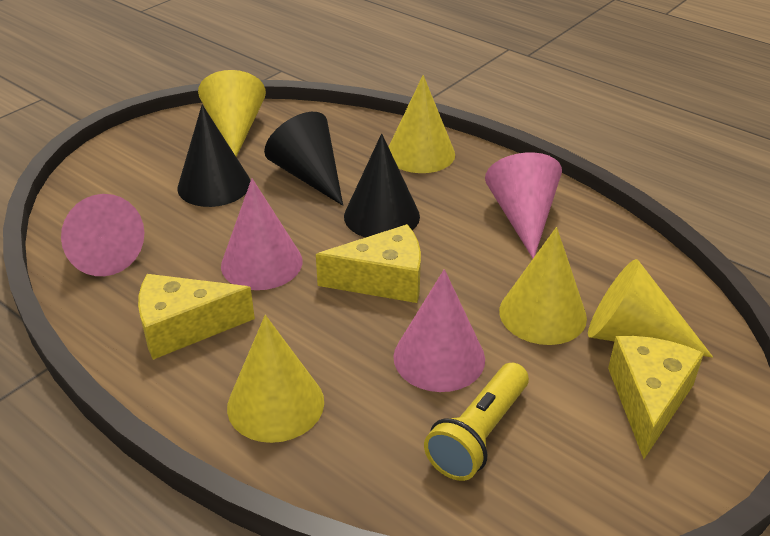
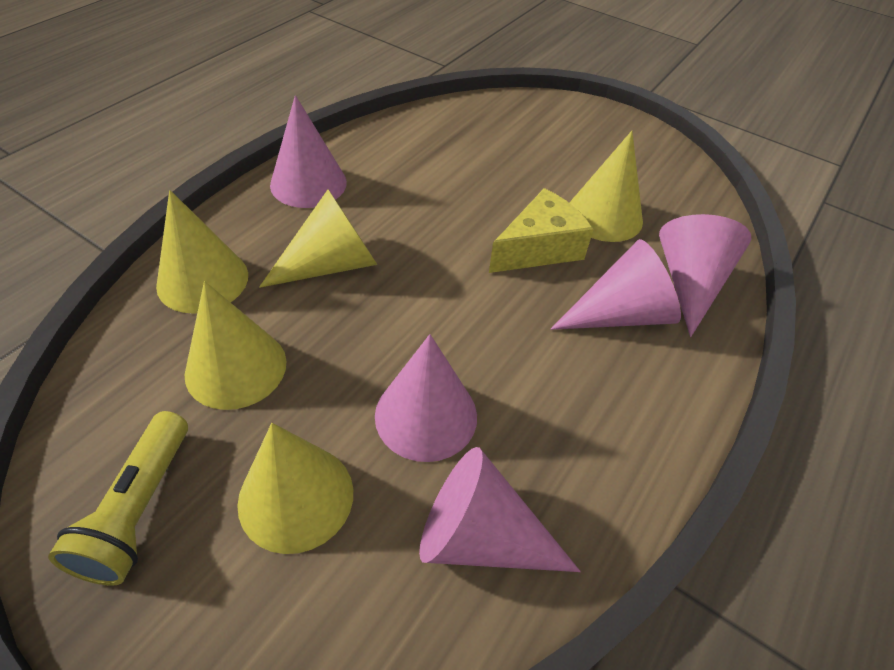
black cone: 3 -> 0
pink cone: 4 -> 5
yellow cheese: 3 -> 1

